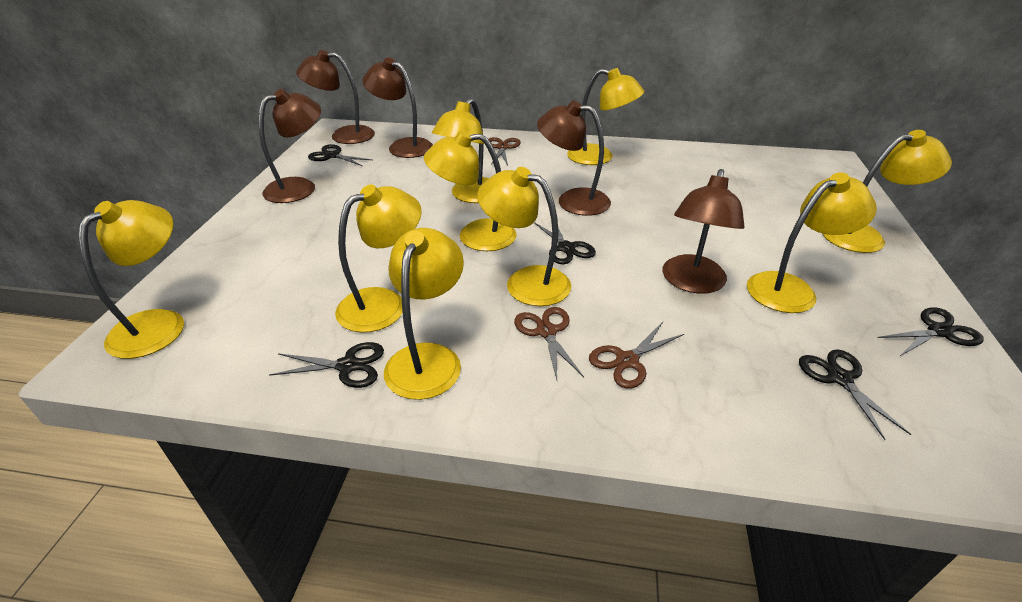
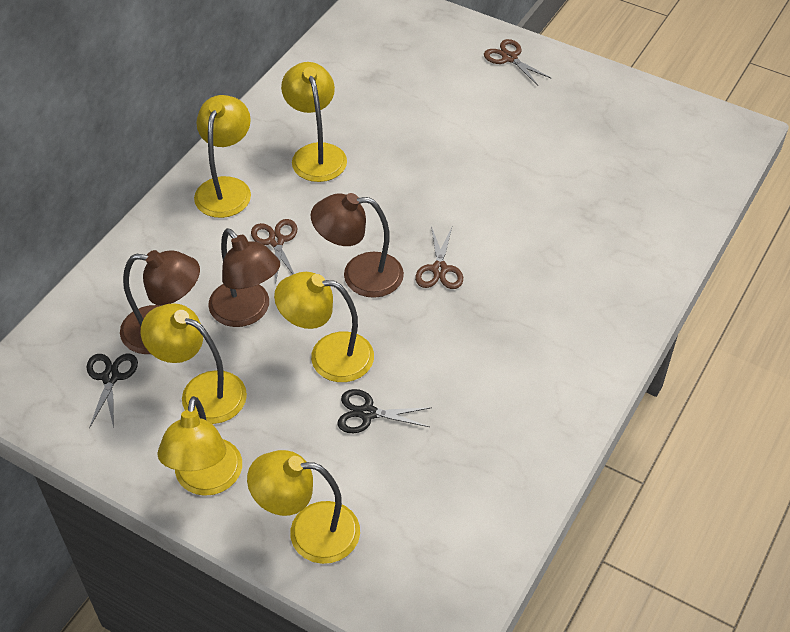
black scissors: 5 -> 2
brown lamp: 5 -> 3
yellow lamp: 9 -> 6

